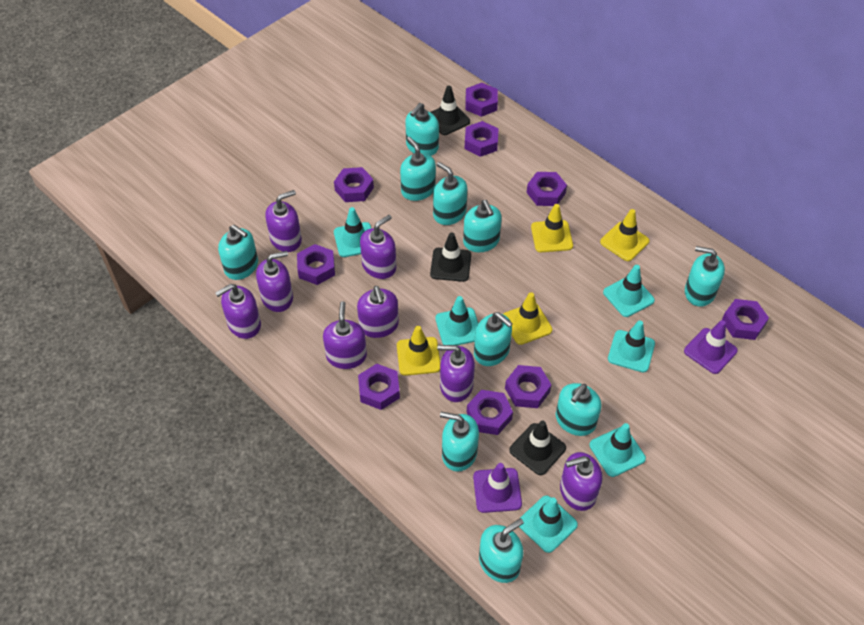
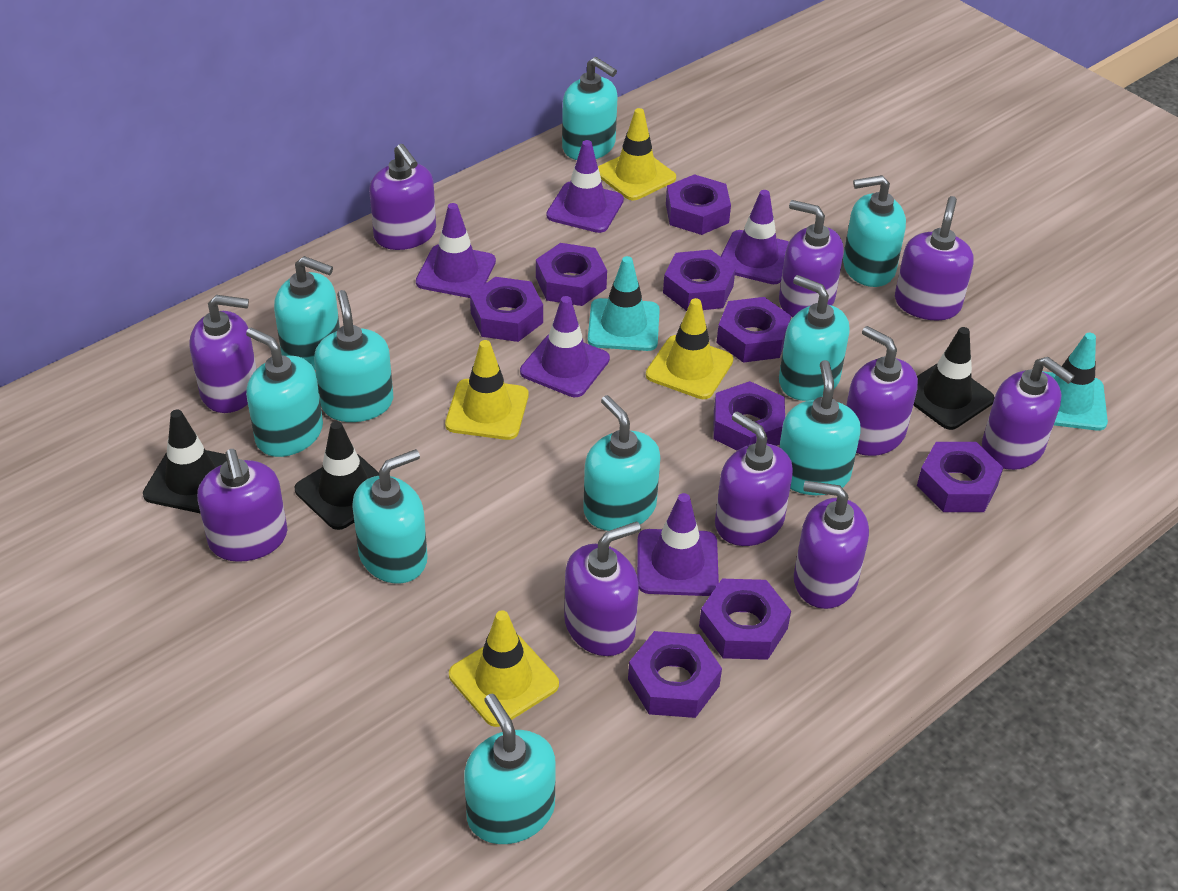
purple soap dispenser: 8 -> 10
purple traffic cone: 2 -> 5
turquoise traffic cone: 6 -> 2

